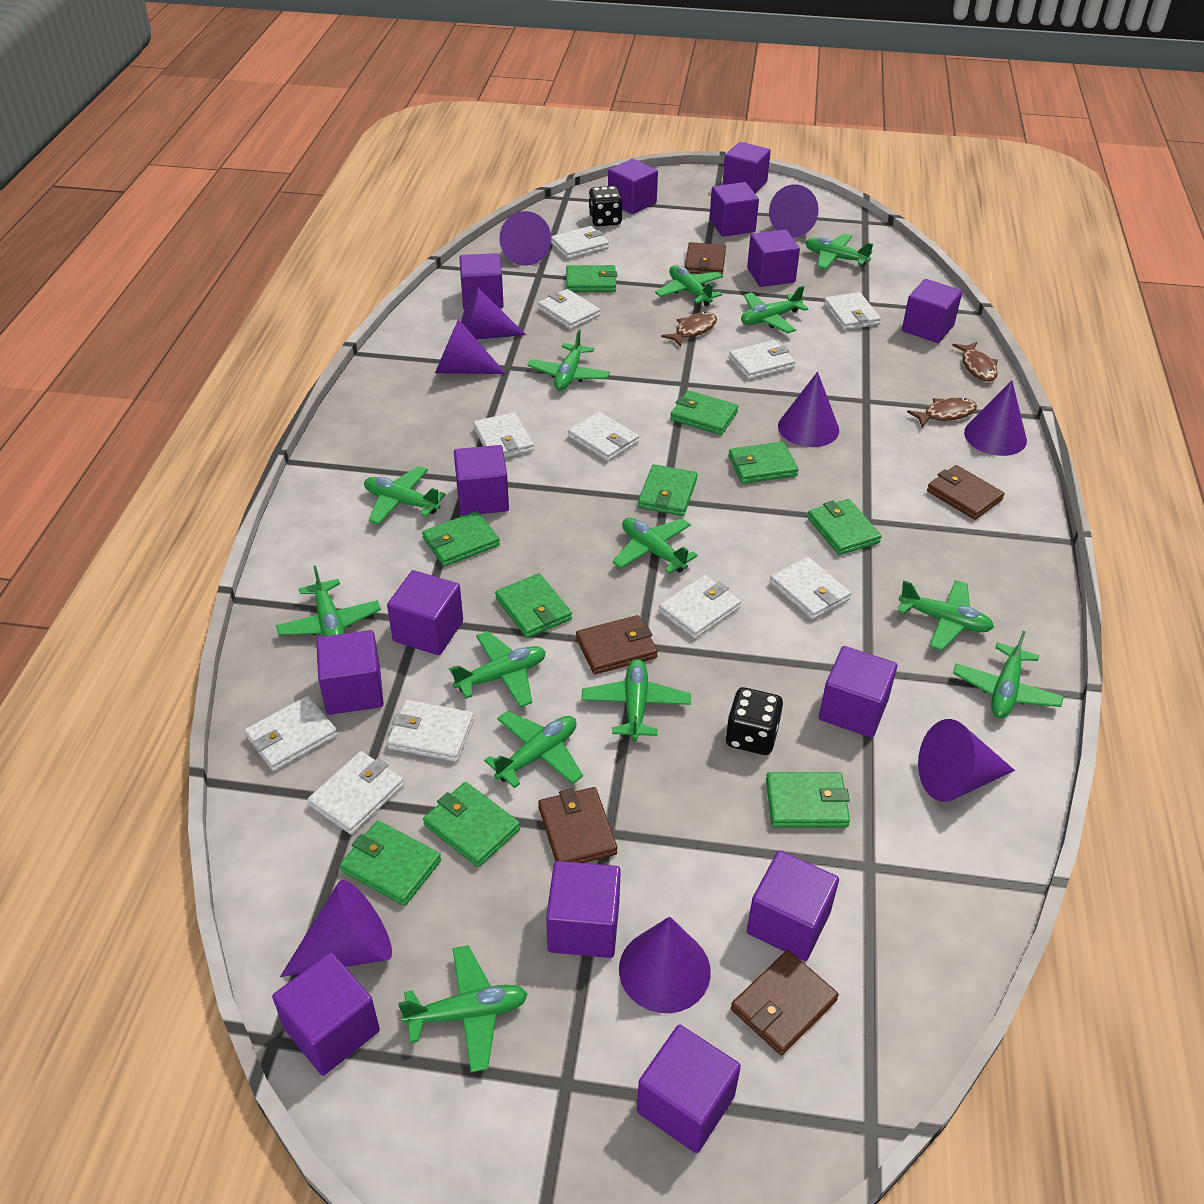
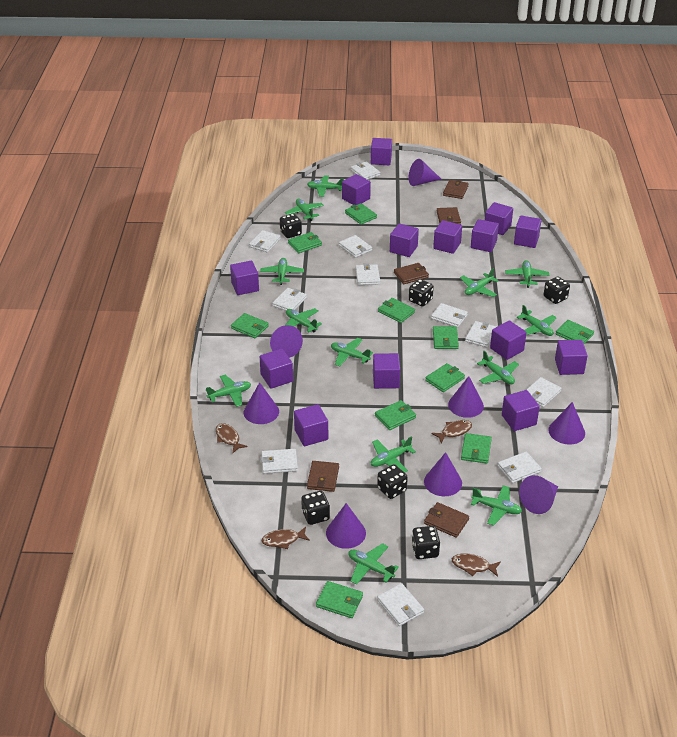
black dice: 2 -> 6
brown fish: 3 -> 4
purple cone: 9 -> 8

